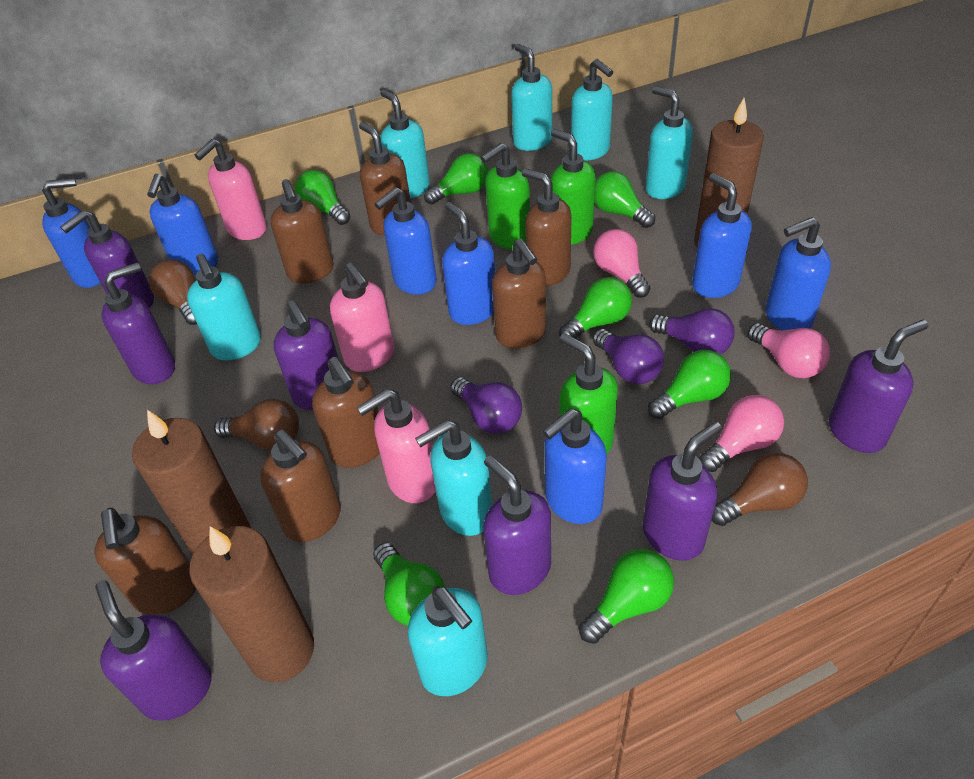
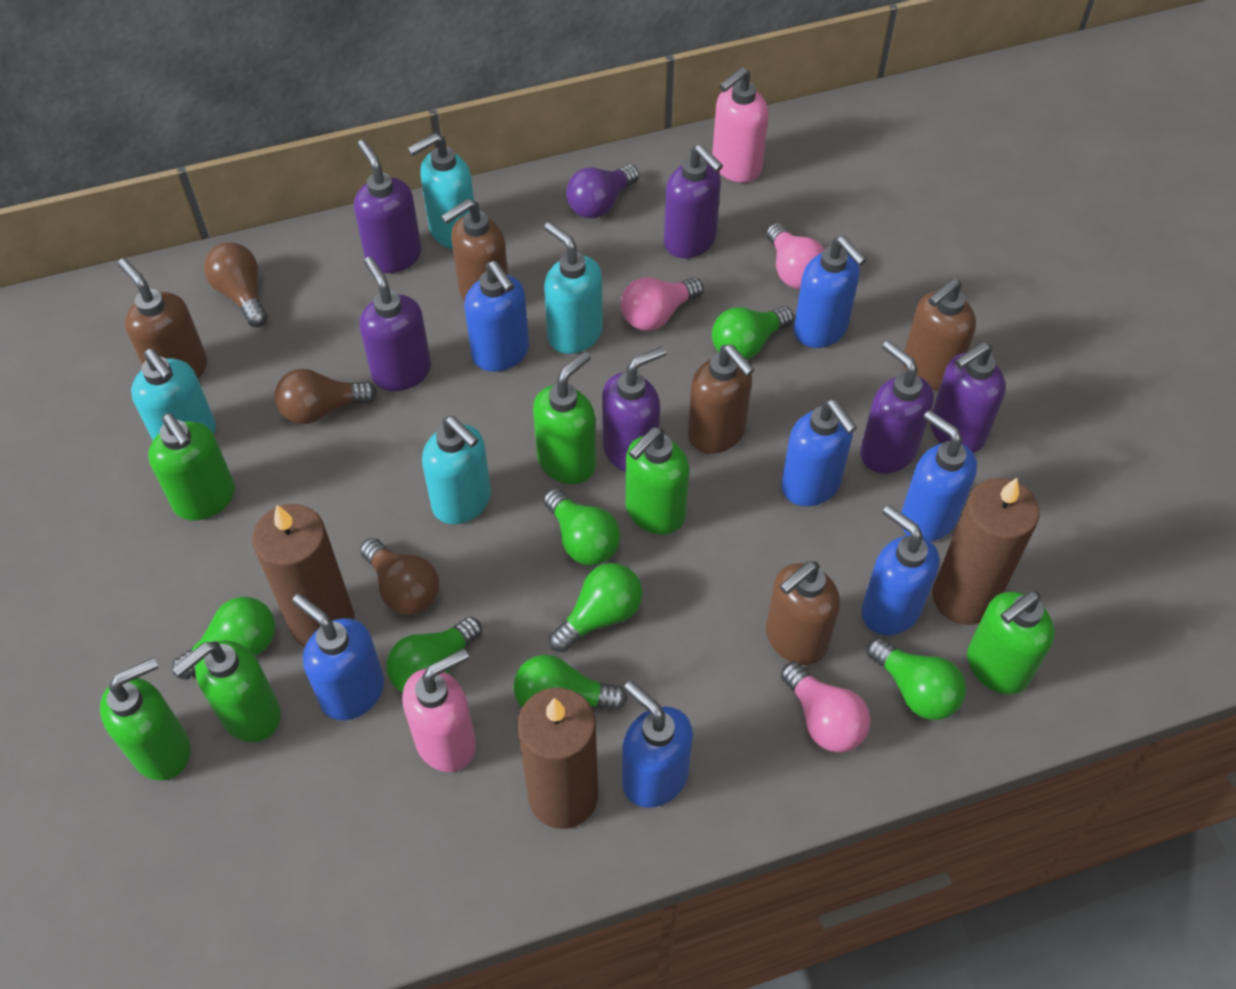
brown soap dispenser: 7 -> 5
green soap dispenser: 3 -> 6
pink soap dispenser: 3 -> 2
purple light bulb: 3 -> 1
purple soap dispenser: 7 -> 6
turquoise soap dispenser: 7 -> 4

